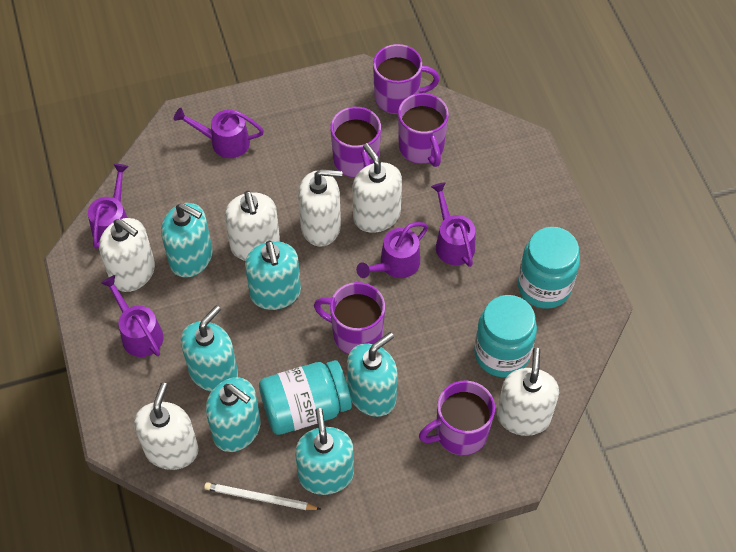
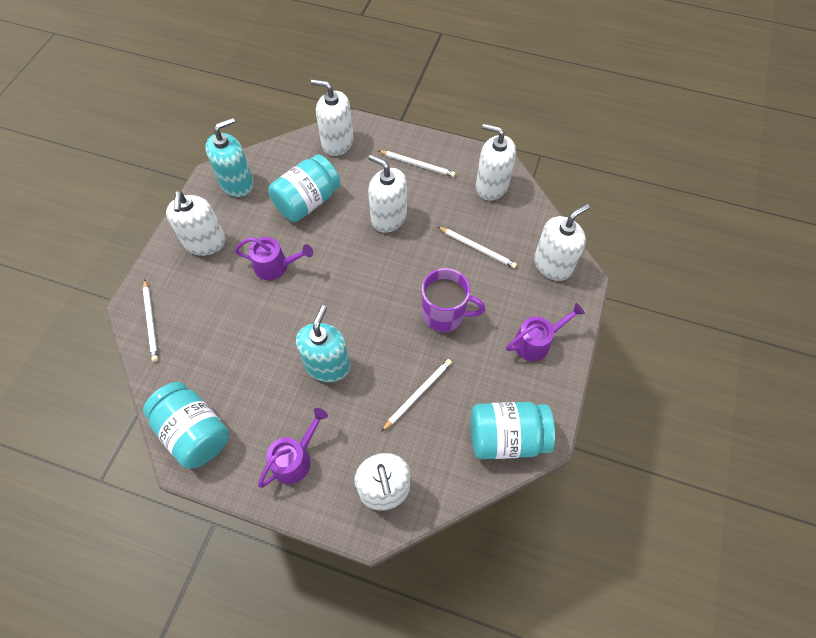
purple mug: 5 -> 1
purple watering can: 5 -> 3
turquoise soap dispenser: 6 -> 2
white pencil: 1 -> 4

